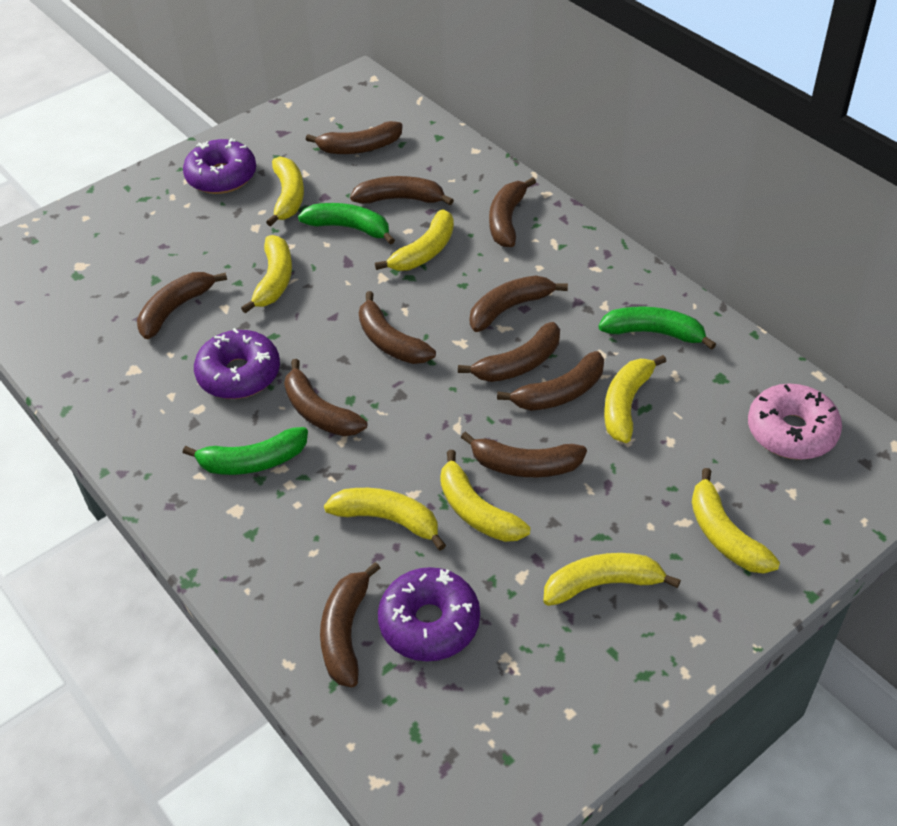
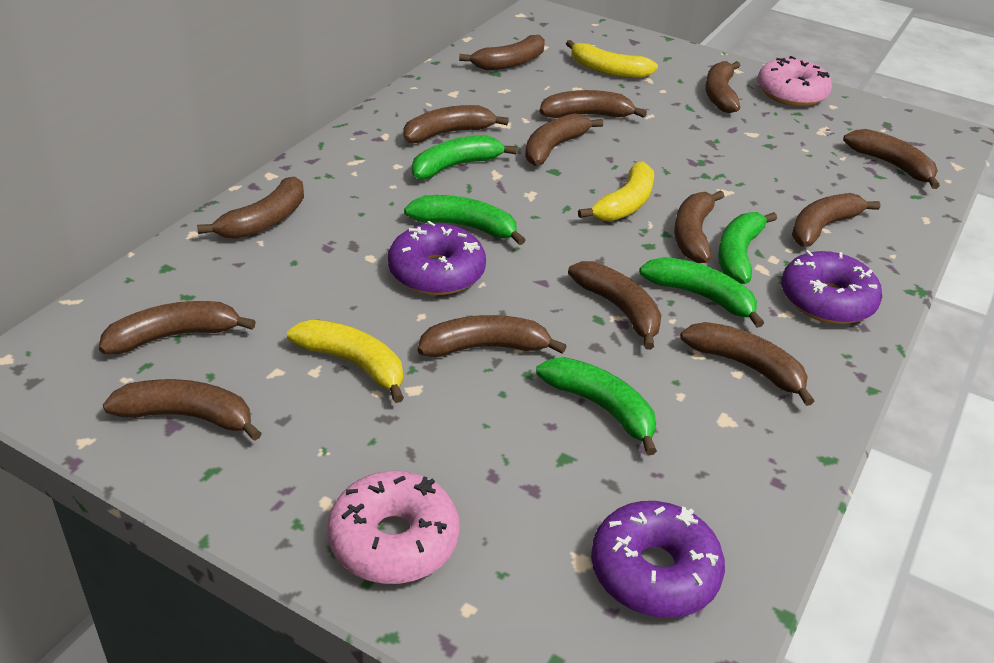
brown banana: 11 -> 14
green banana: 3 -> 5
pink donut: 1 -> 2
yellow banana: 8 -> 3

